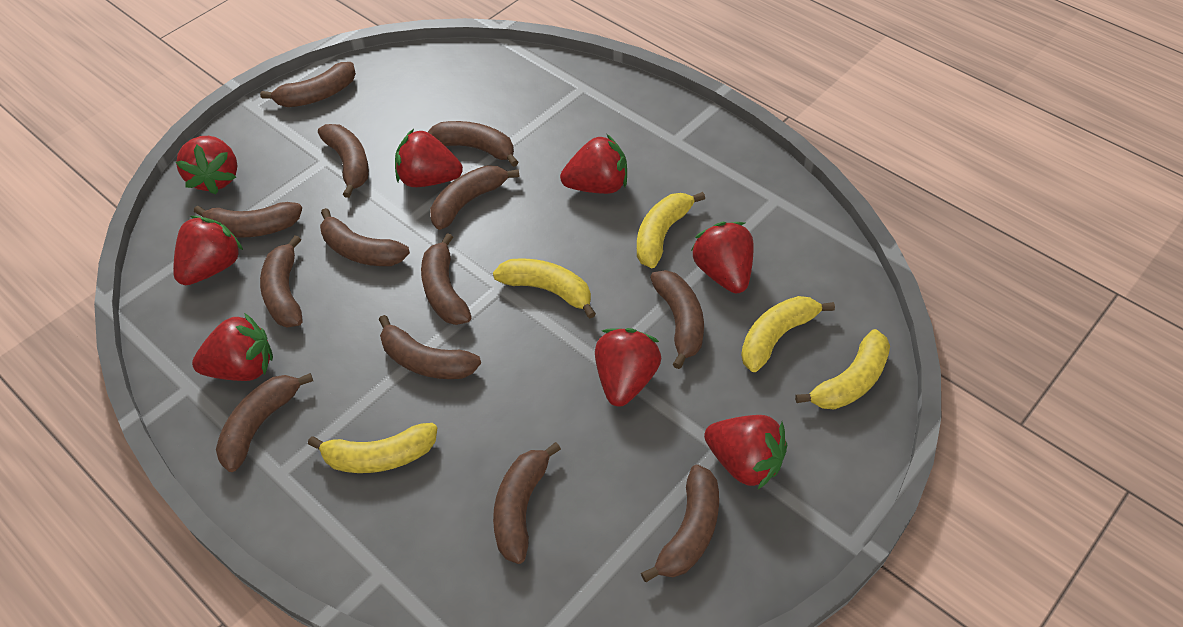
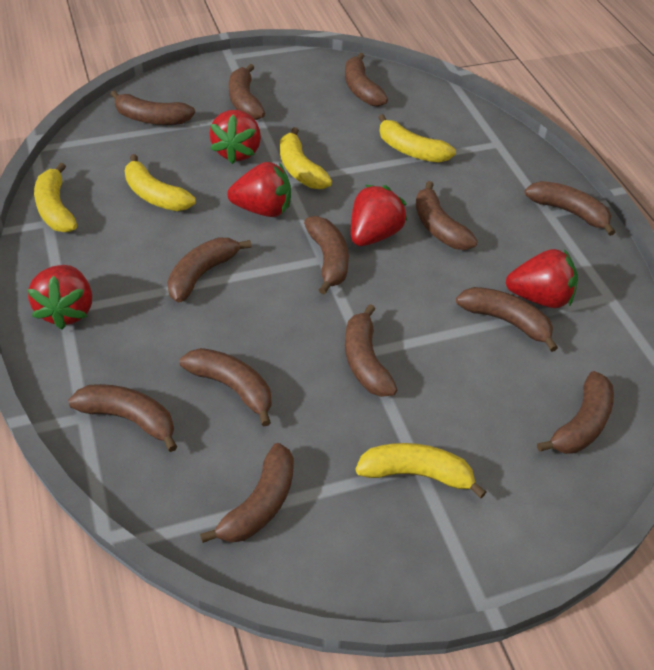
red strawberry: 8 -> 5

